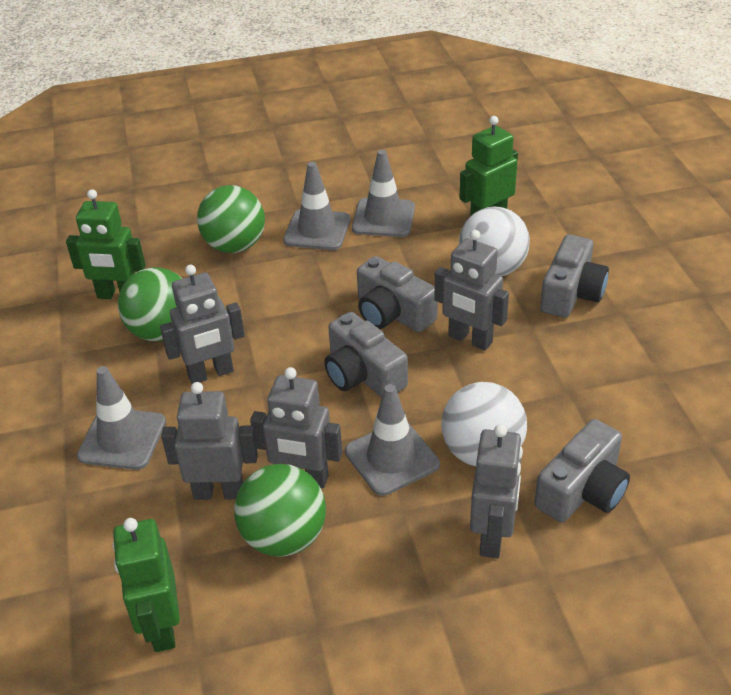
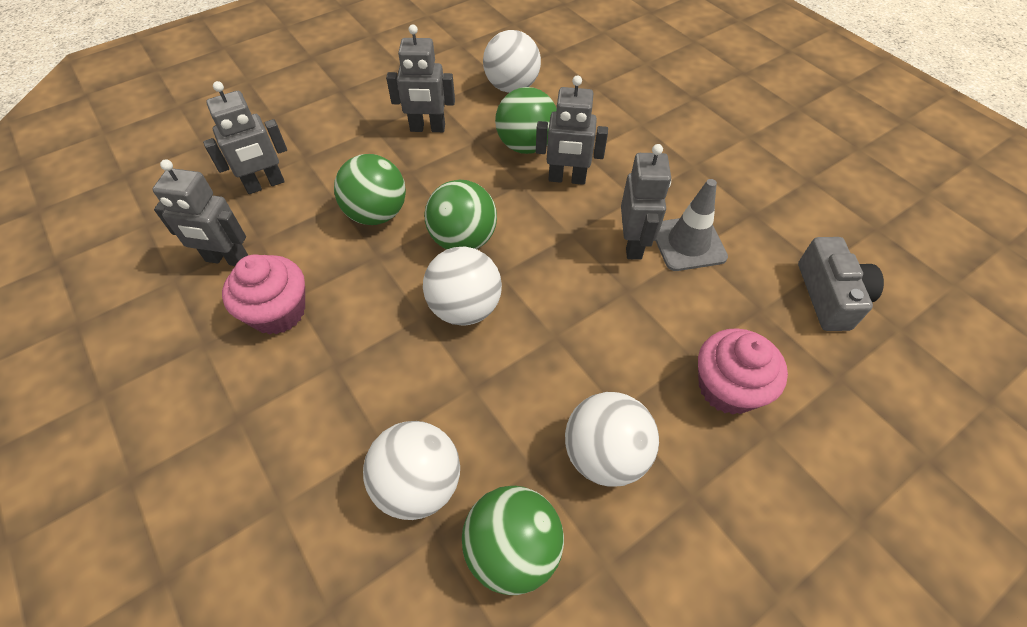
green ball: 3 -> 4
green robot: 3 -> 0
grey camera: 4 -> 1
grey traffic cone: 4 -> 1
pink cupcake: 0 -> 2
white ball: 2 -> 4

